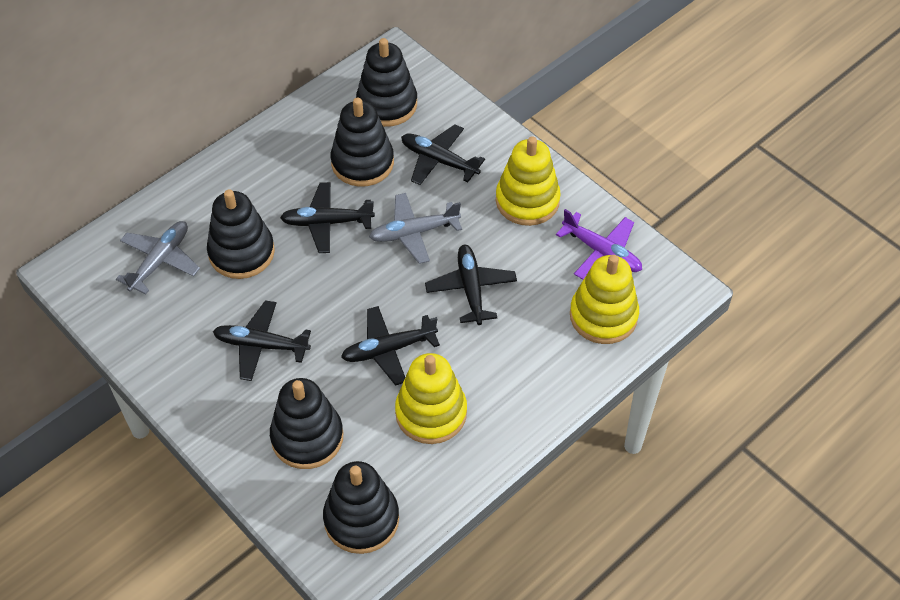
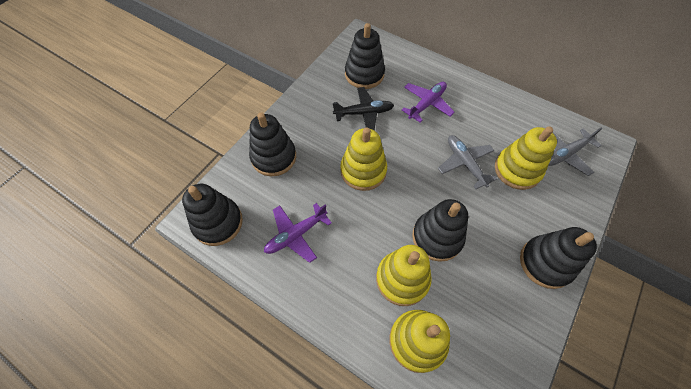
black plane: 5 -> 1
purple plane: 1 -> 2
yellow stacking toy: 3 -> 4

